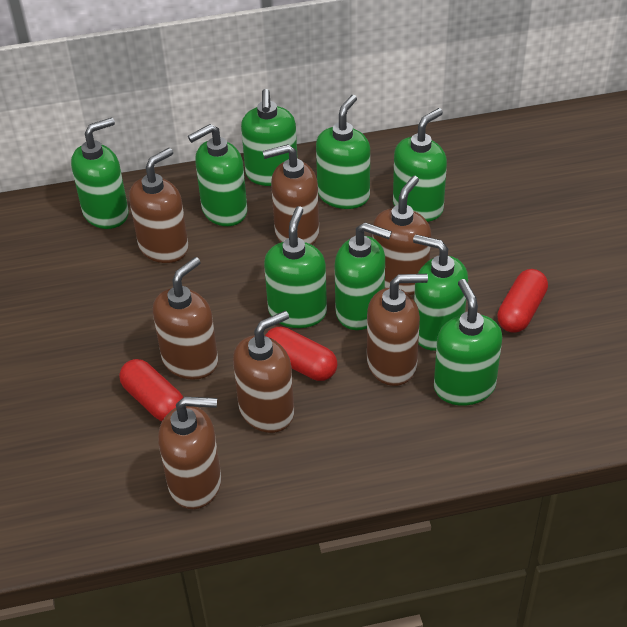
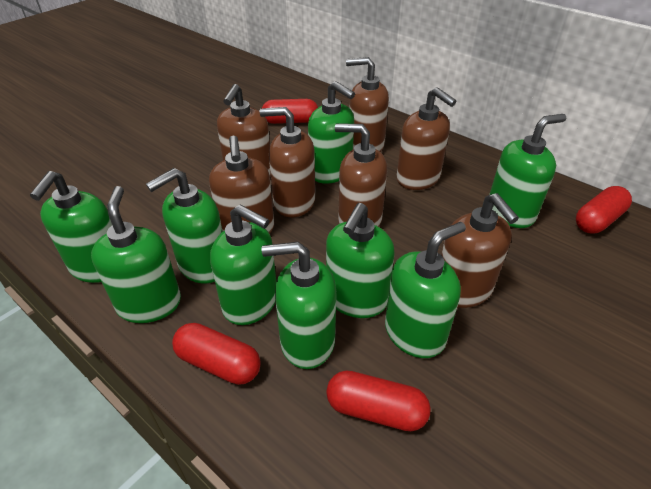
red capsule: 3 -> 4

